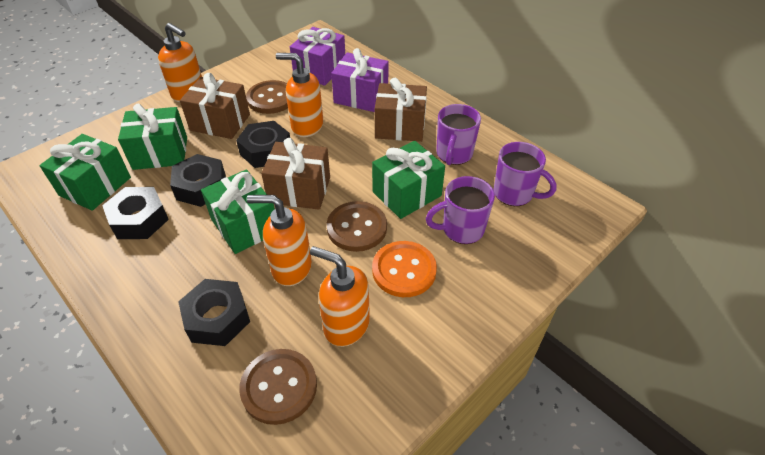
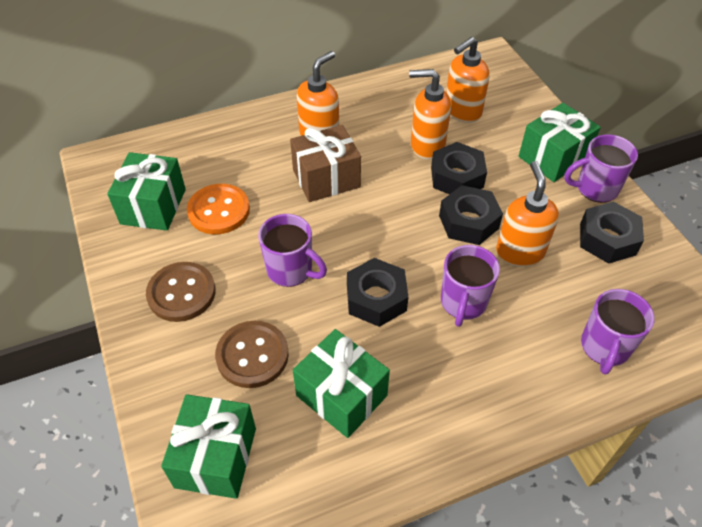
brown button: 3 -> 2
brown gift: 3 -> 1
purple gift: 2 -> 0
purple mug: 3 -> 4

